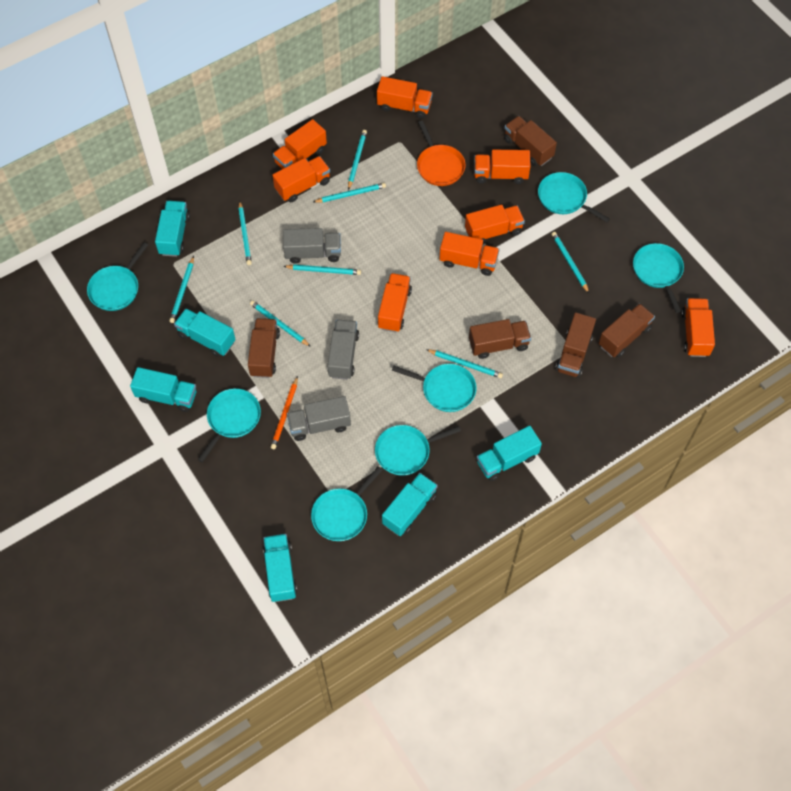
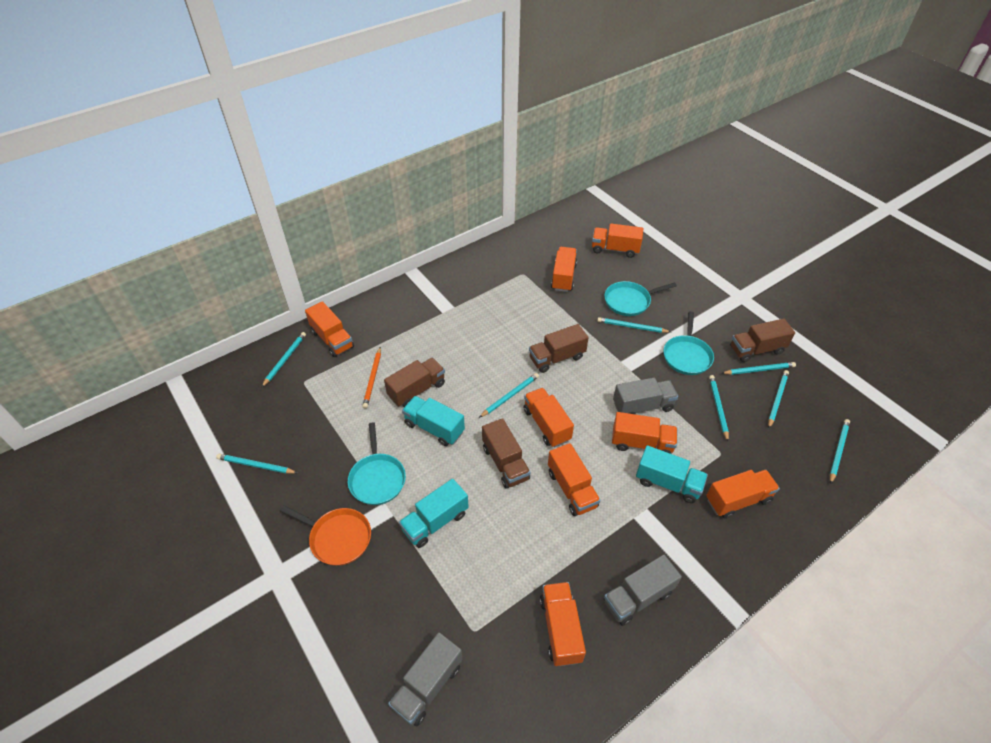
brown truck: 5 -> 4
turquoise pan: 7 -> 3
turquoise truck: 6 -> 3

